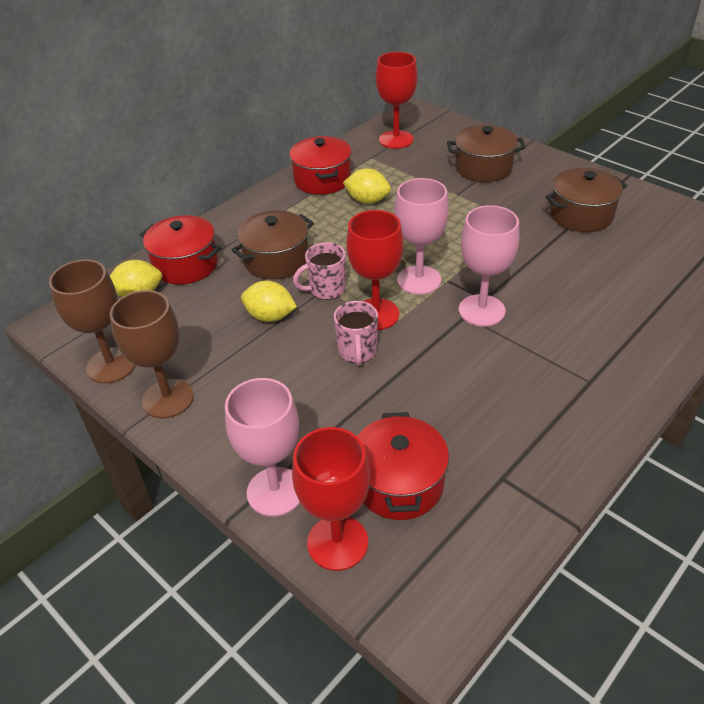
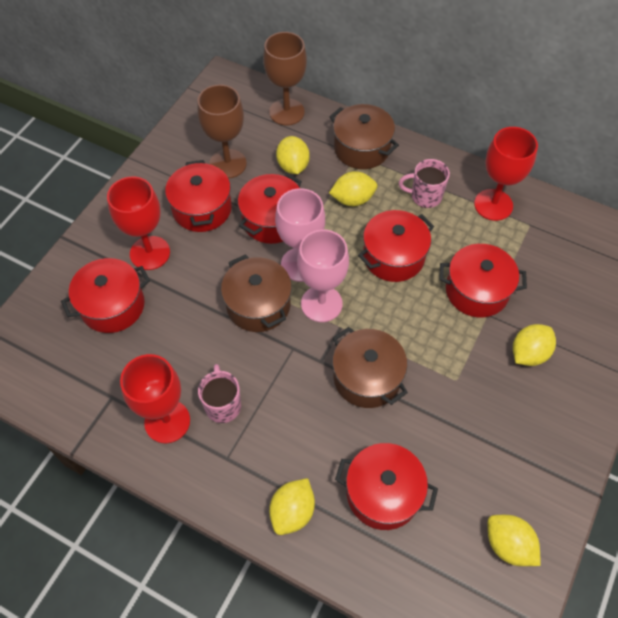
pink goblet: 3 -> 2
red pot: 3 -> 6
yellow lemon: 3 -> 5

